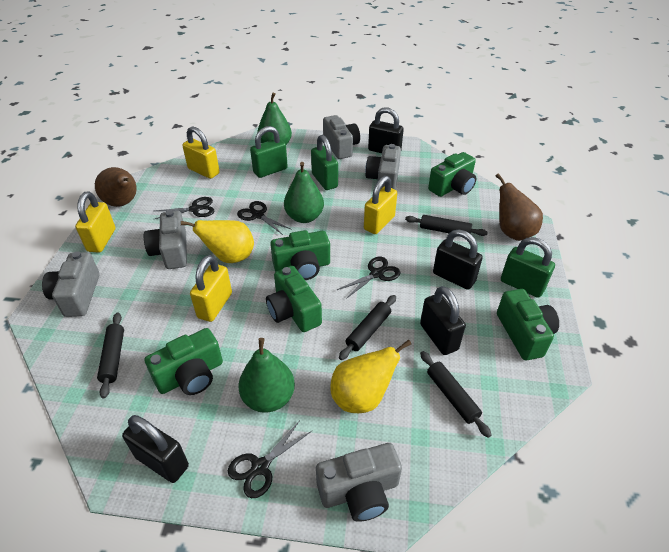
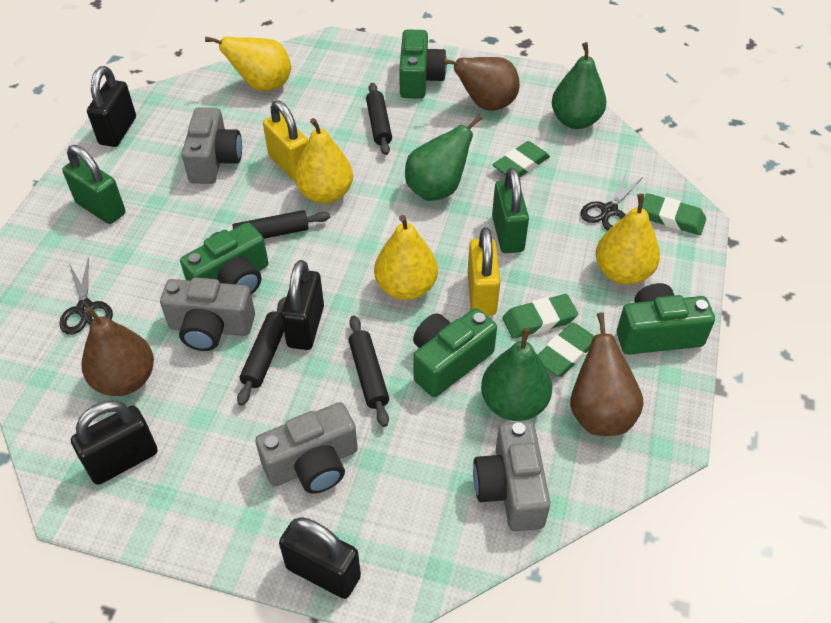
black scissors: 4 -> 2
brown pear: 2 -> 3
green camera: 5 -> 4
green eraser: 0 -> 4
green padlock: 3 -> 2
grey camera: 5 -> 4
yellow padlock: 4 -> 2
yellow pear: 2 -> 4

